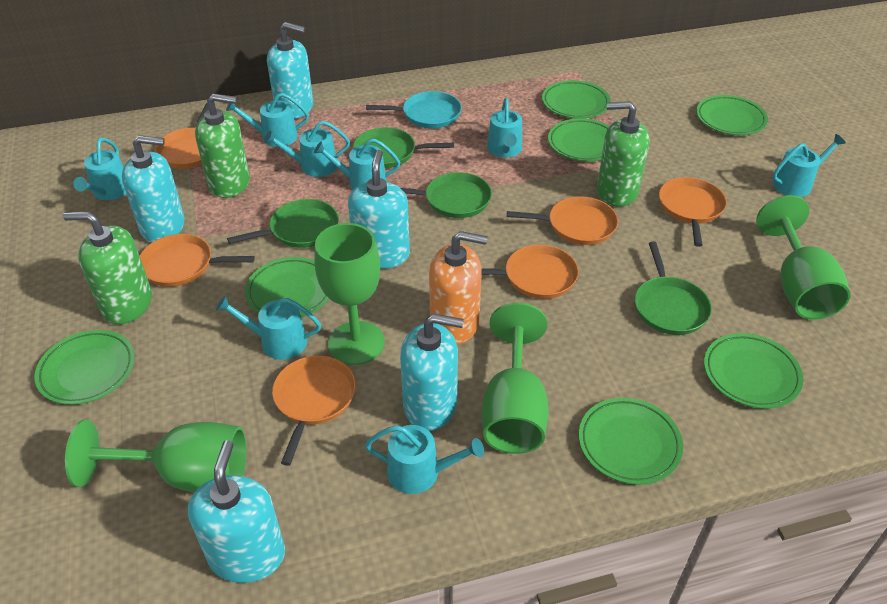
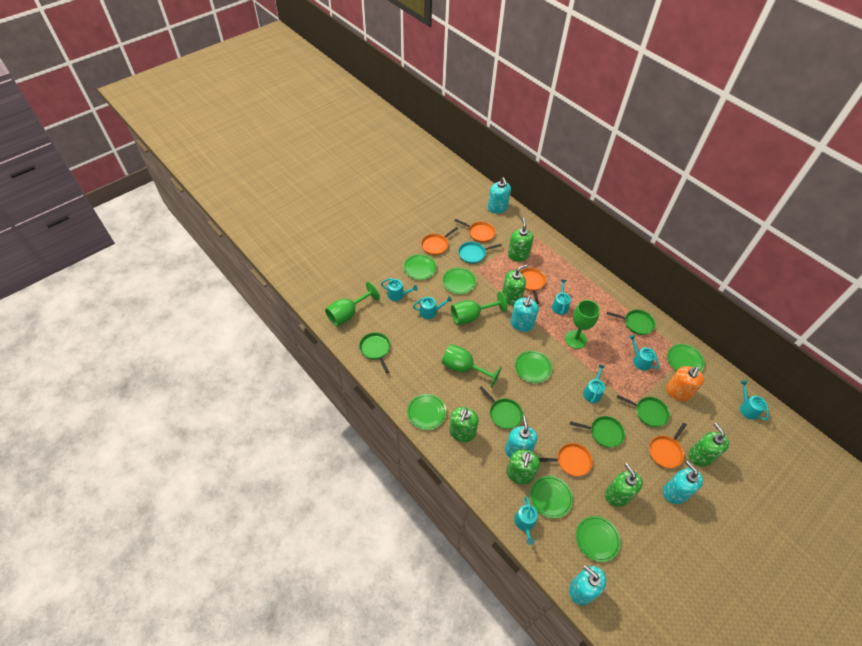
green pan: 4 -> 5
green soap dispenser: 3 -> 6
orange pan: 6 -> 5
turquoise watering can: 8 -> 7

